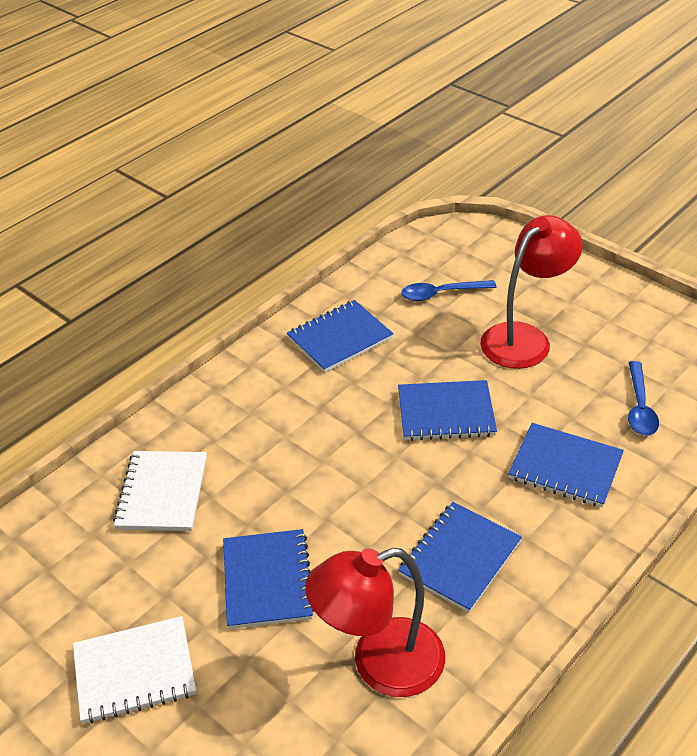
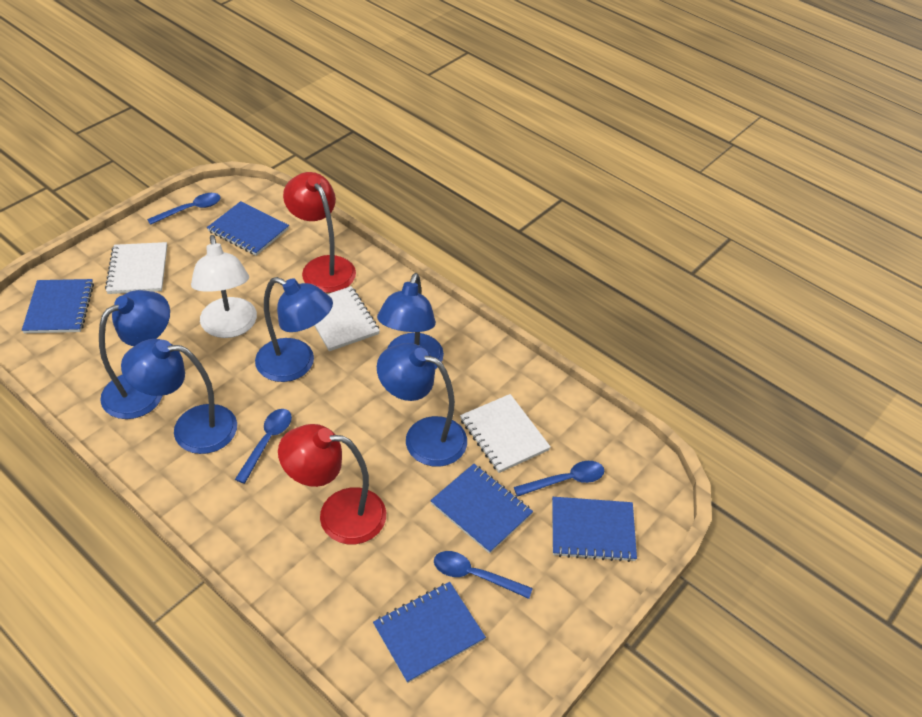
blue lamp: 0 -> 5
blue spoon: 2 -> 4
white lamp: 0 -> 1
white notebook: 2 -> 3

